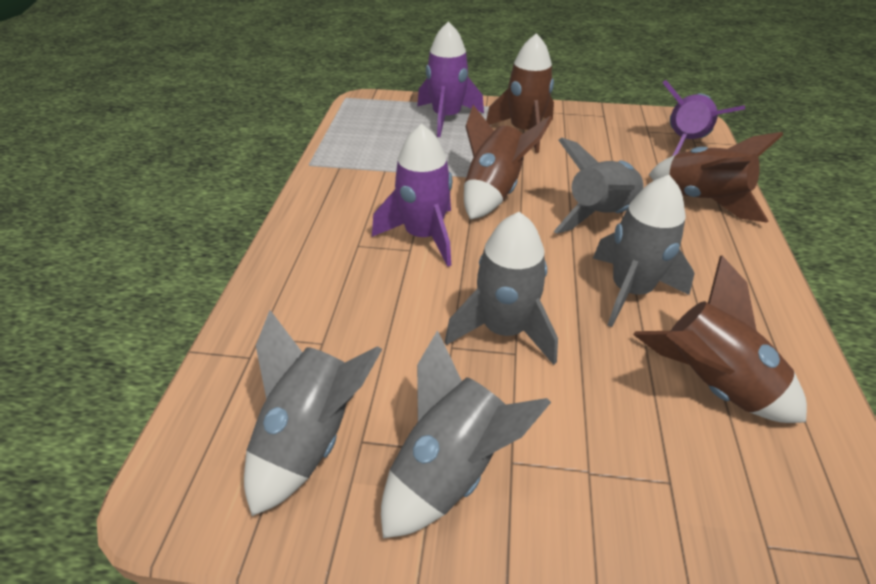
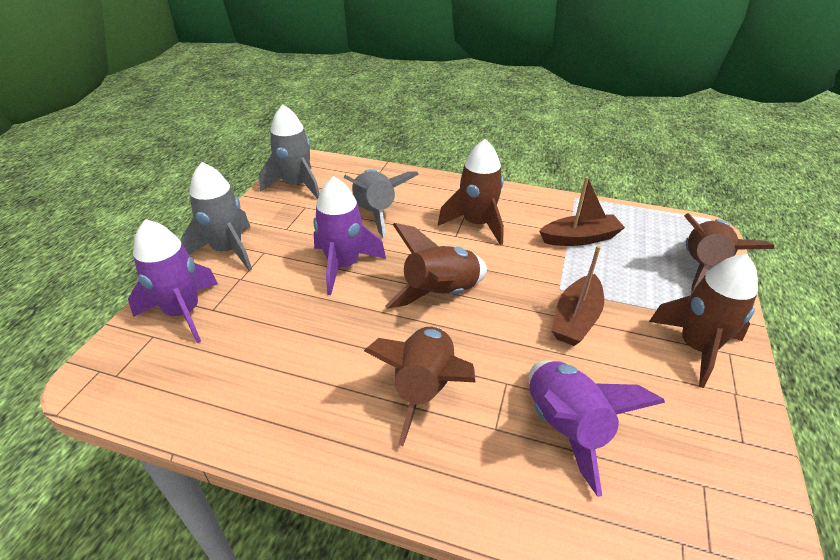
brown boat: 0 -> 2
brown rocket: 4 -> 5
grey rocket: 5 -> 3

